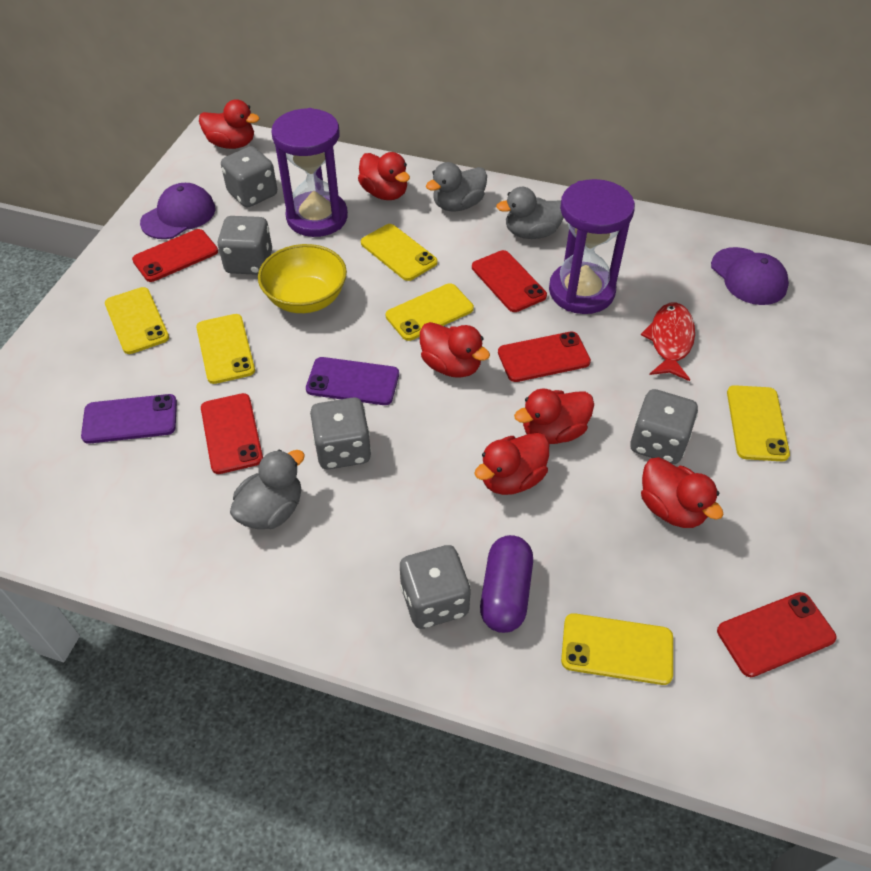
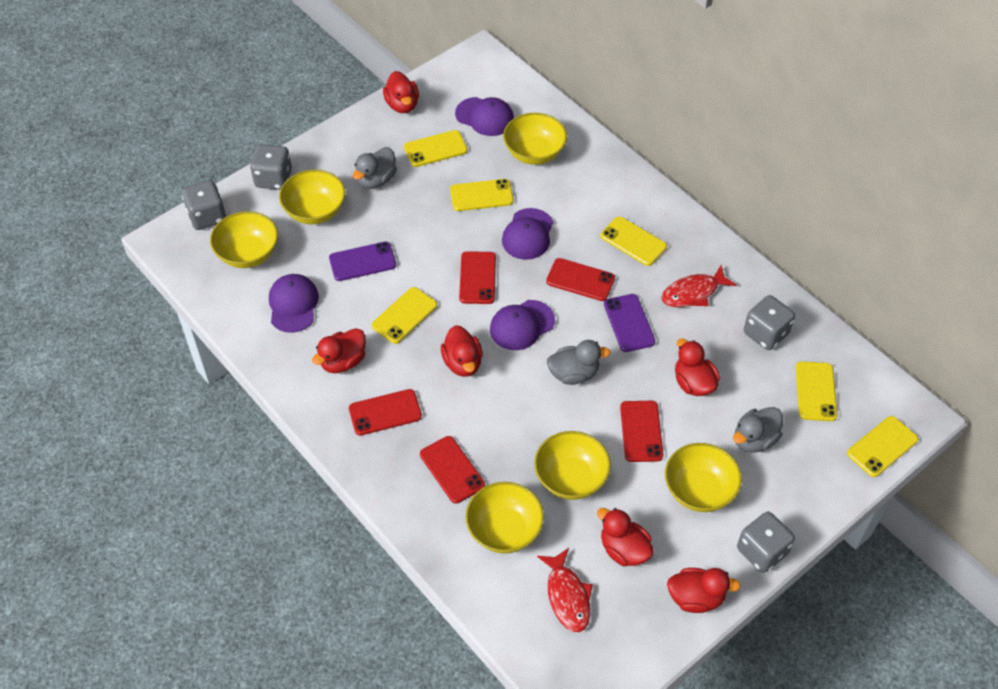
grey dice: 5 -> 4
purple cap: 2 -> 4
purple capsule: 1 -> 0
purple hourglass: 2 -> 0
red fish: 1 -> 2
yellow bowl: 1 -> 6

